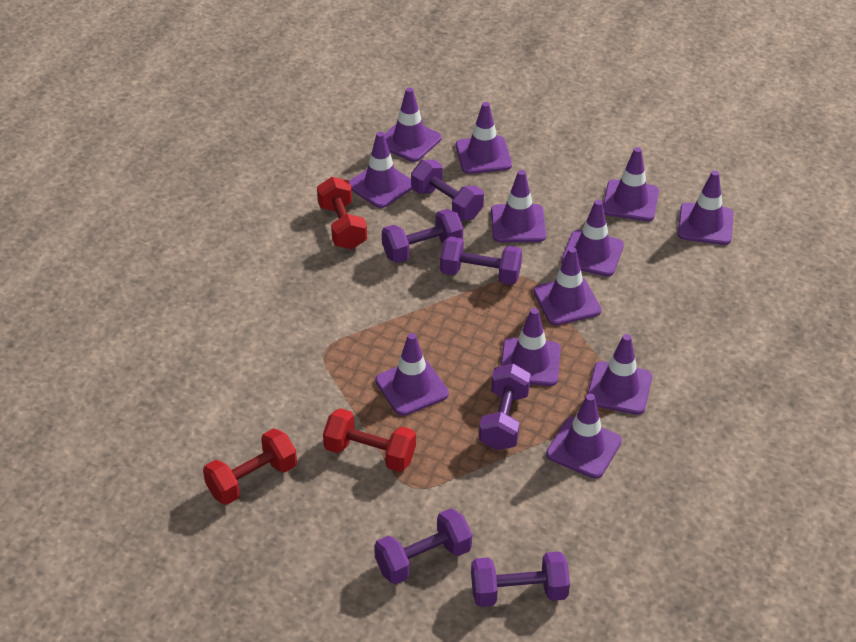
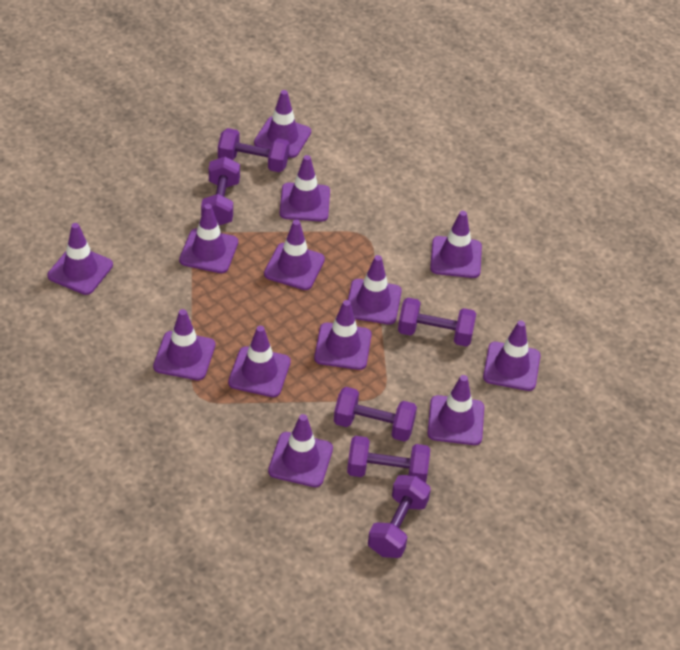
purple traffic cone: 12 -> 13
red dumbbell: 3 -> 0

